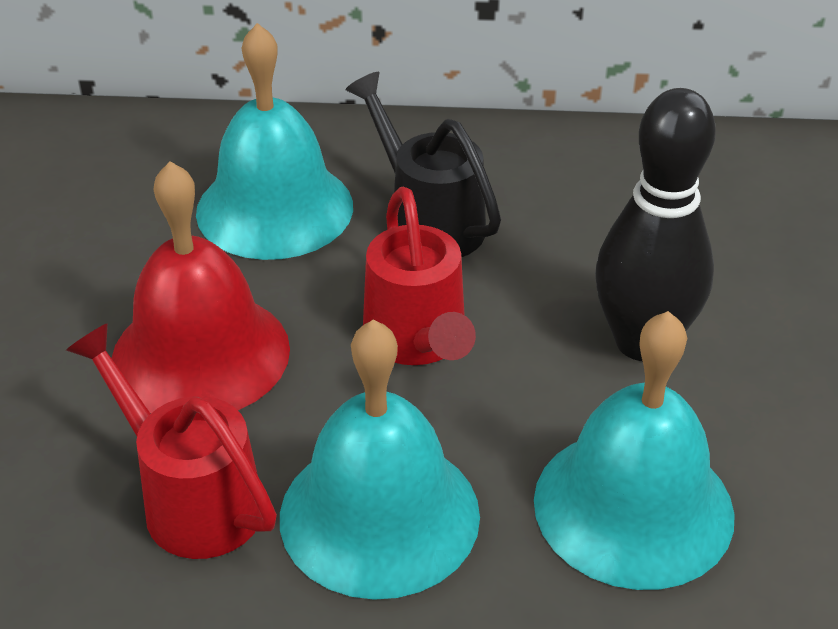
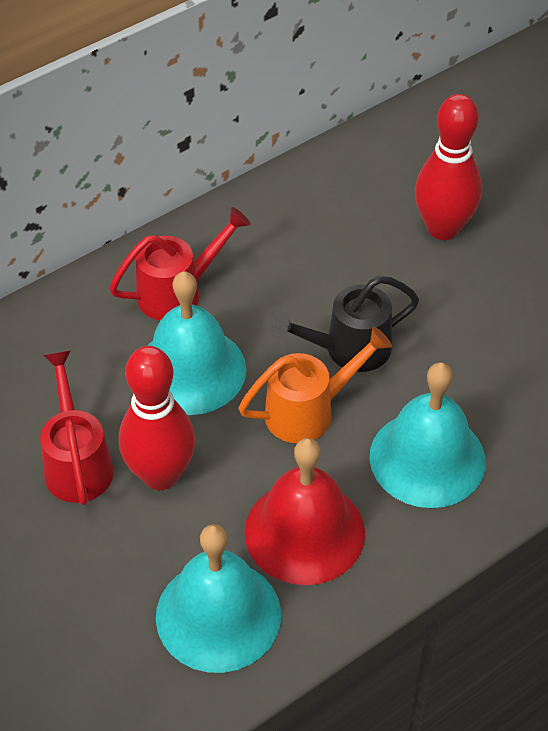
black bowling pin: 1 -> 0
orange watering can: 0 -> 1
red bowling pin: 0 -> 2

